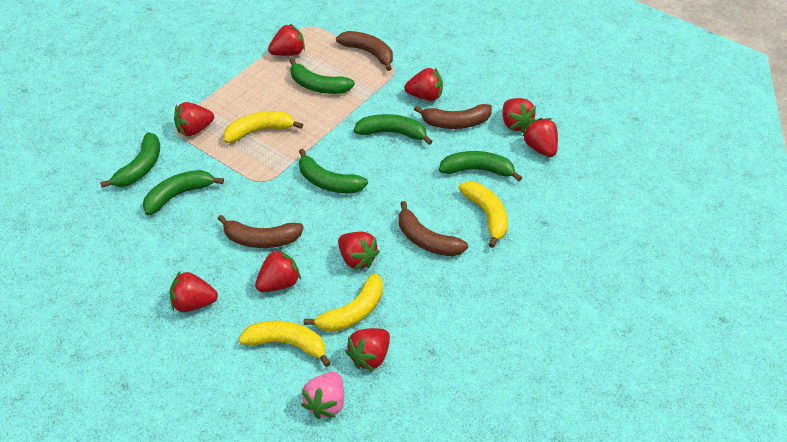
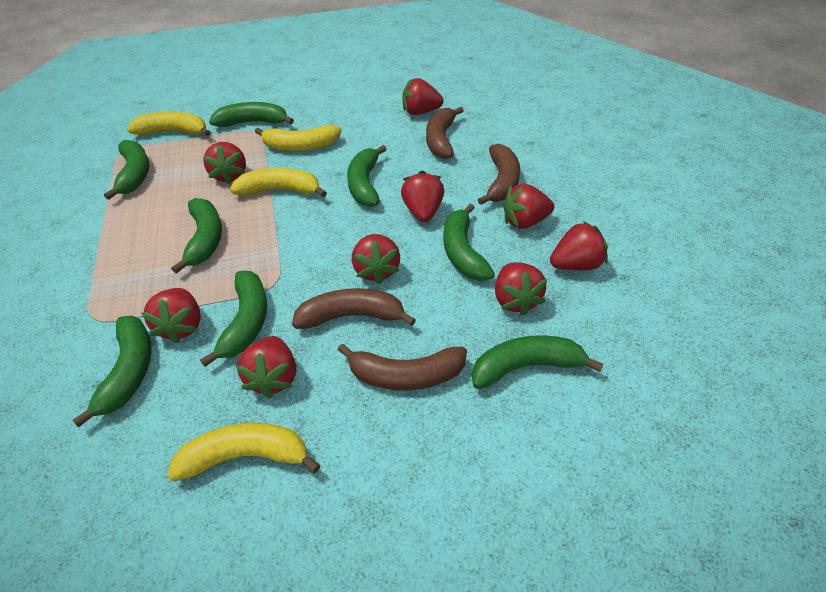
green banana: 6 -> 8
pink strawberry: 1 -> 0

